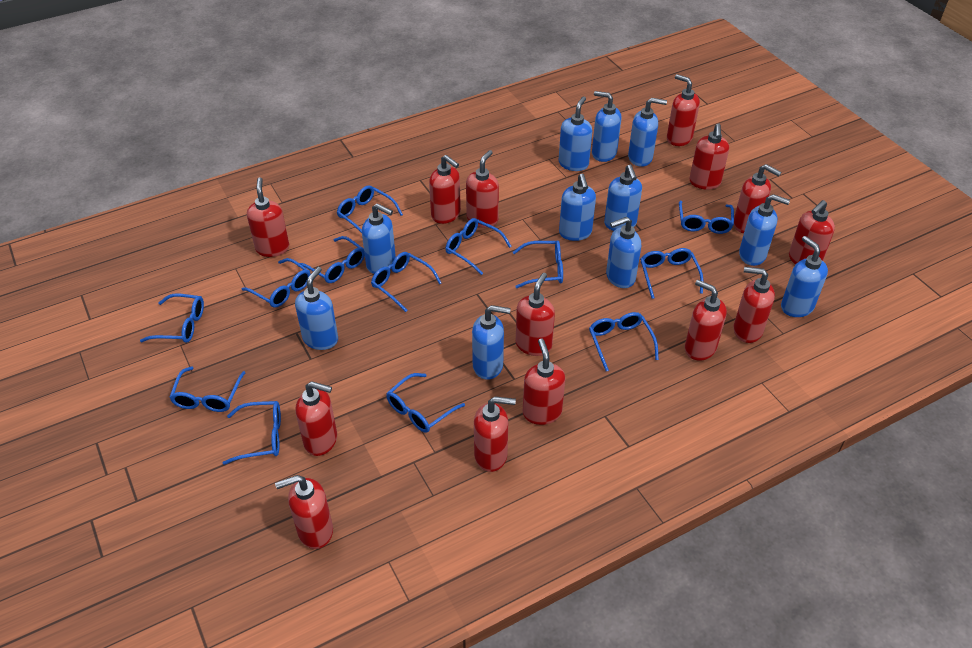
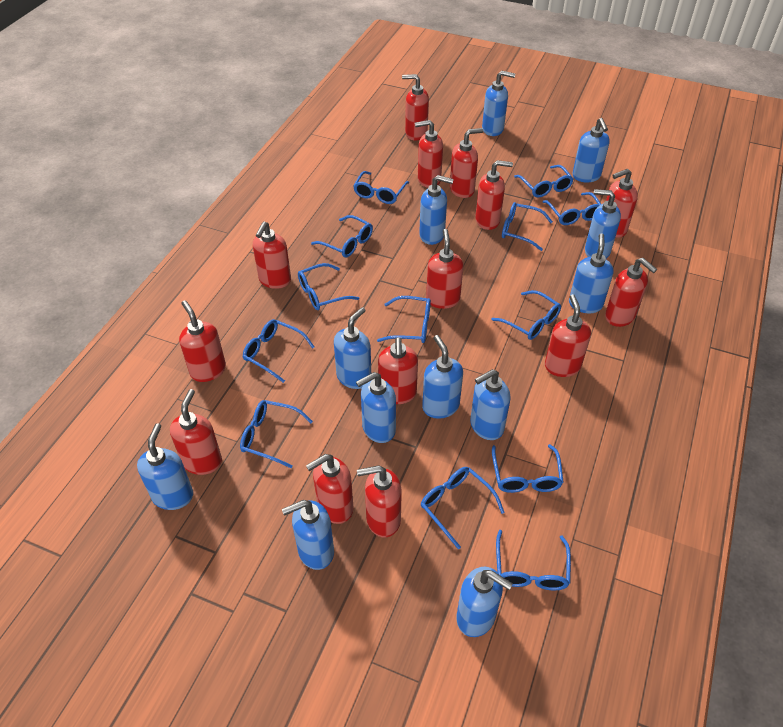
blue soap dispenser: 11 -> 12

